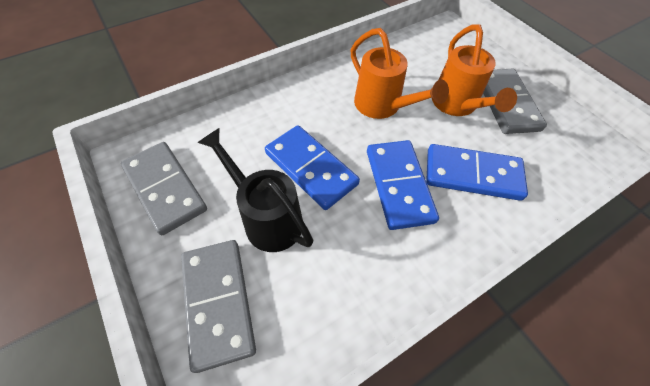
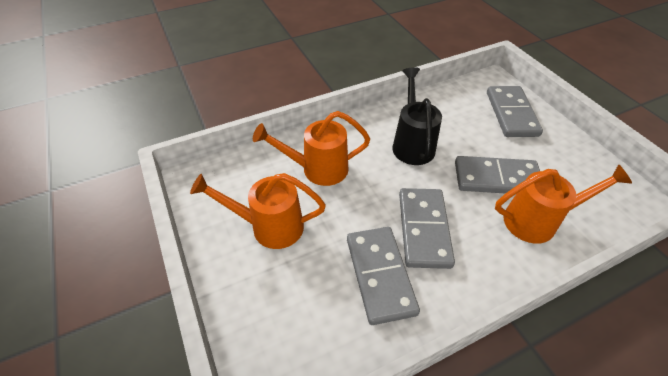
blue domino: 3 -> 0
grey domino: 3 -> 4
orange watering can: 2 -> 3

